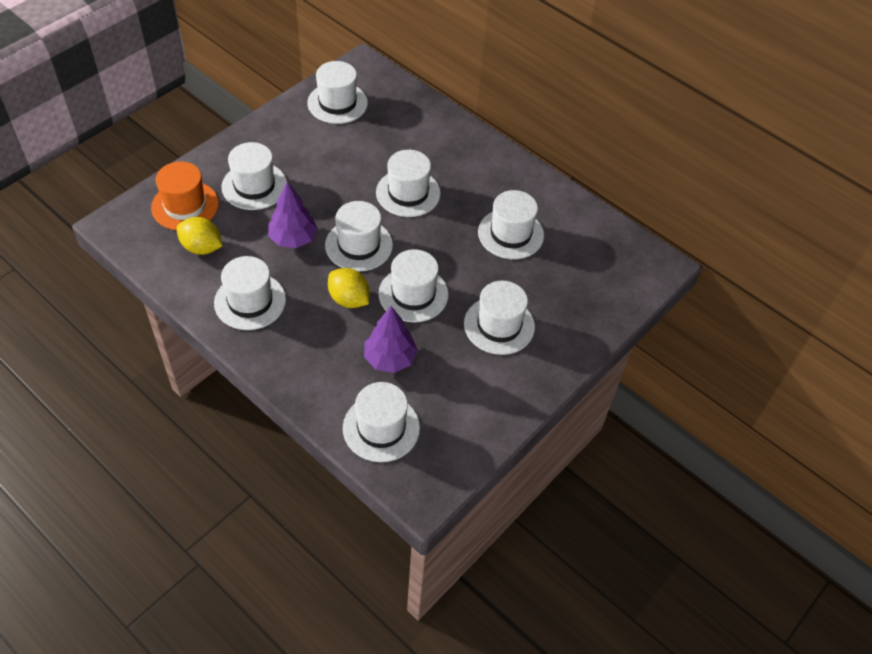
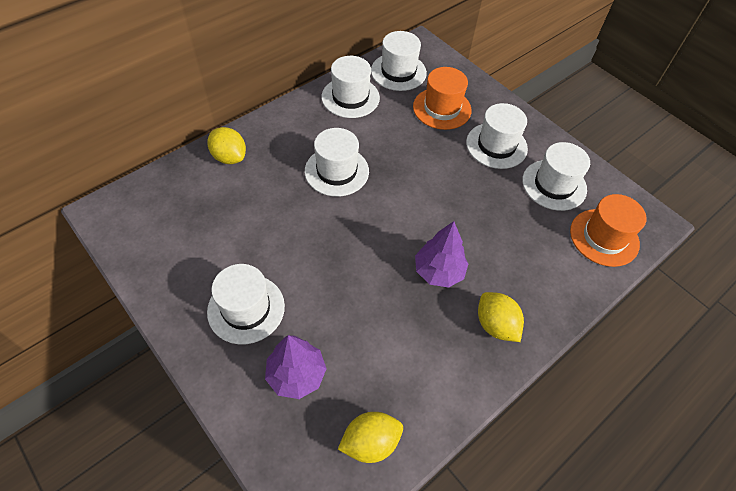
orange hat: 1 -> 2
white hat: 9 -> 6
yellow lemon: 2 -> 3

